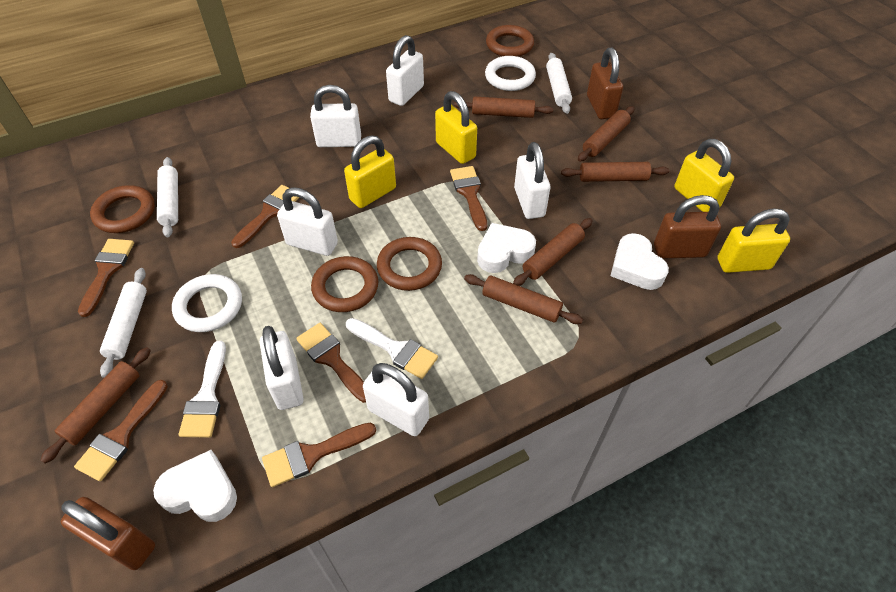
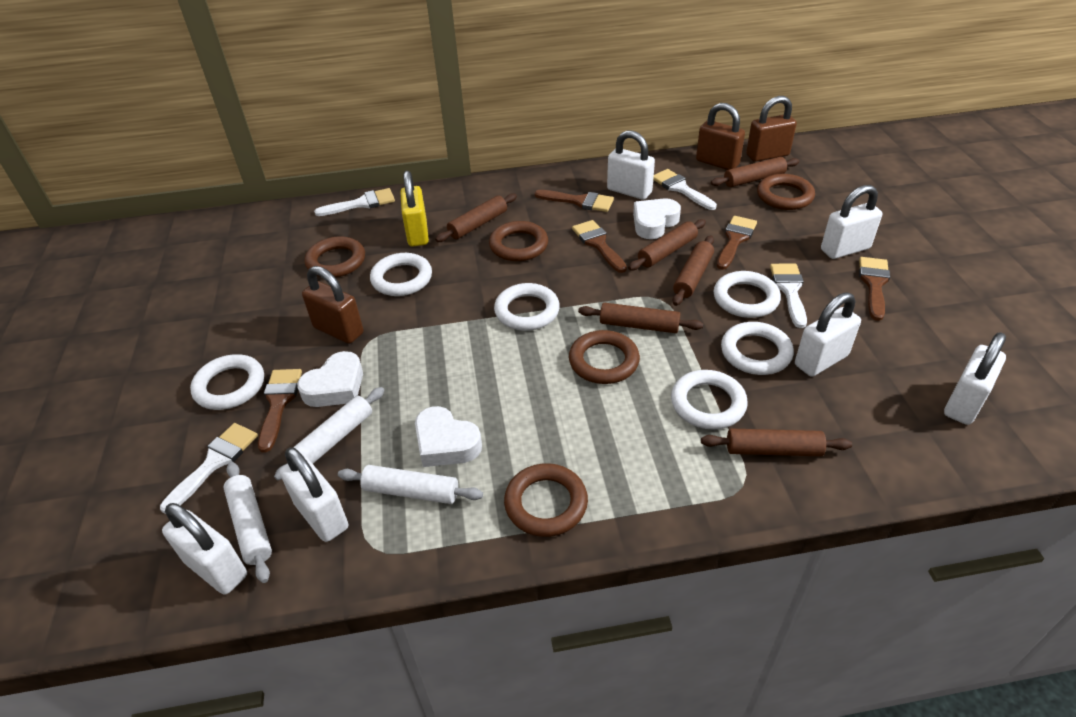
brown brush: 6 -> 5
brown ring: 4 -> 5
white brush: 2 -> 4
white ring: 2 -> 6
yellow padlock: 4 -> 1

